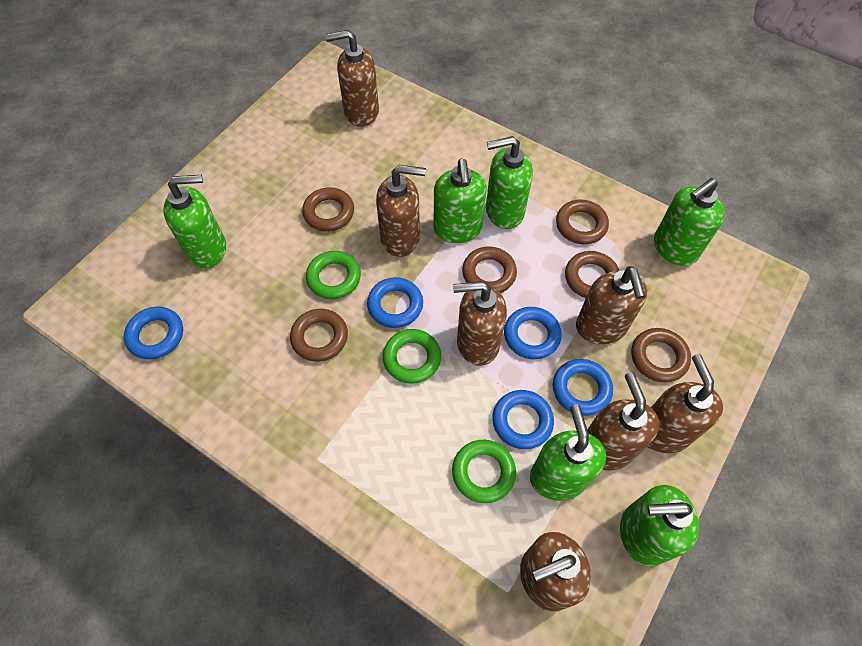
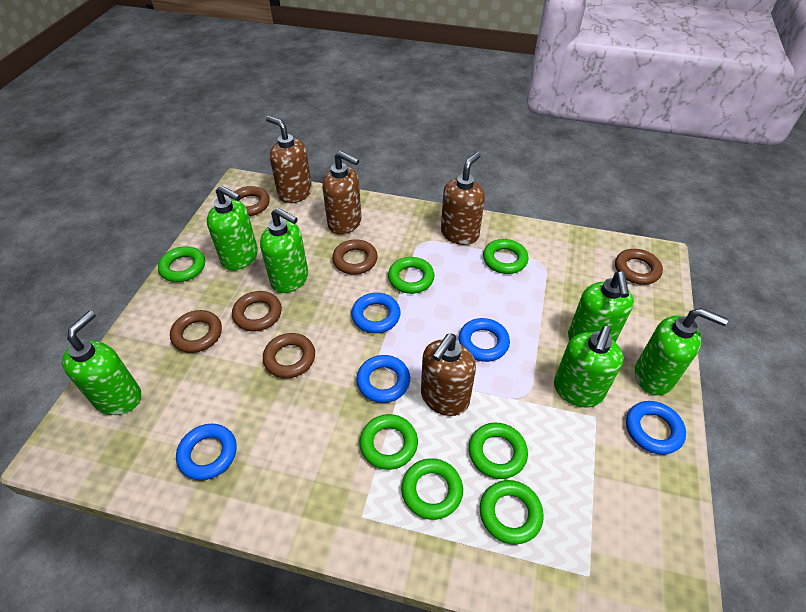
brown soap dispenser: 7 -> 4
green ring: 3 -> 7

